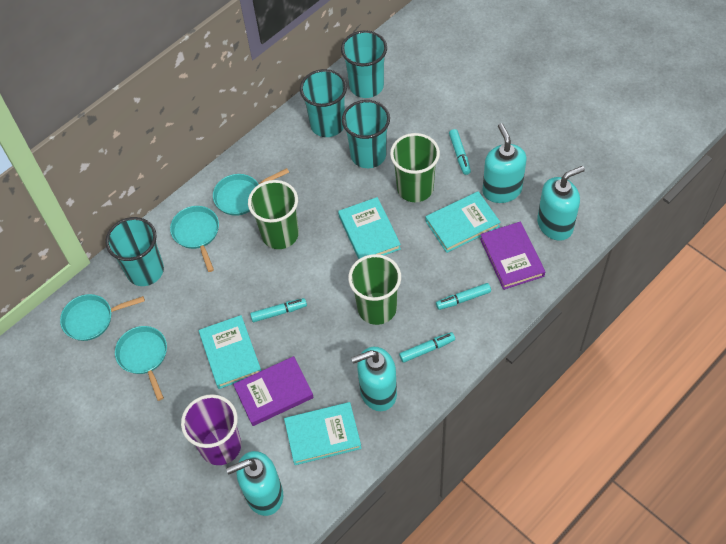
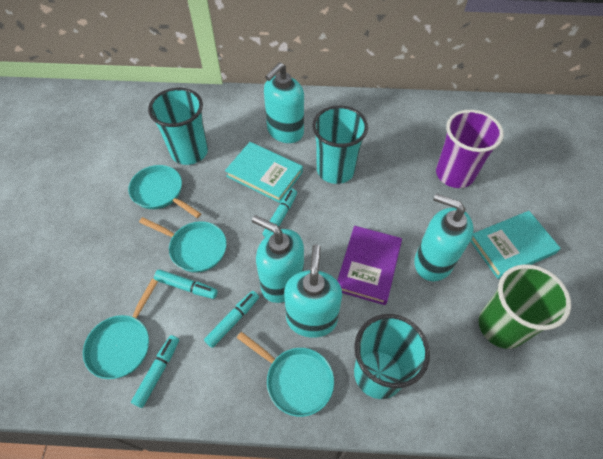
green cup: 3 -> 1
purple book: 2 -> 1
turquoise book: 4 -> 2
turquoise cup: 4 -> 3

